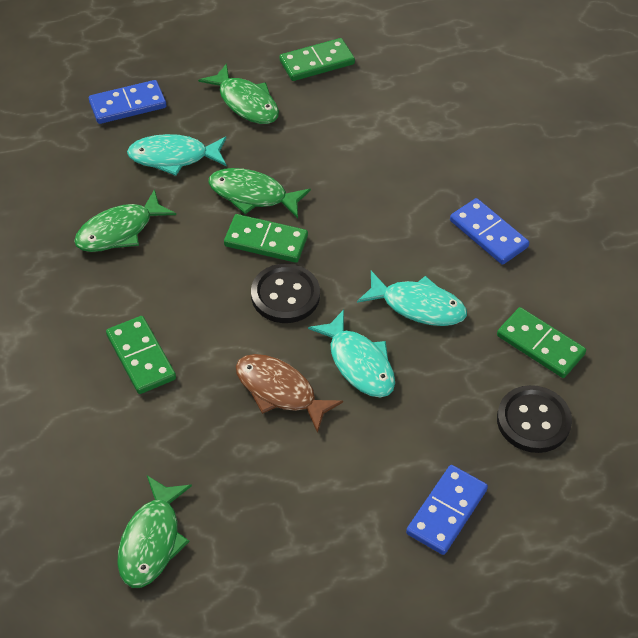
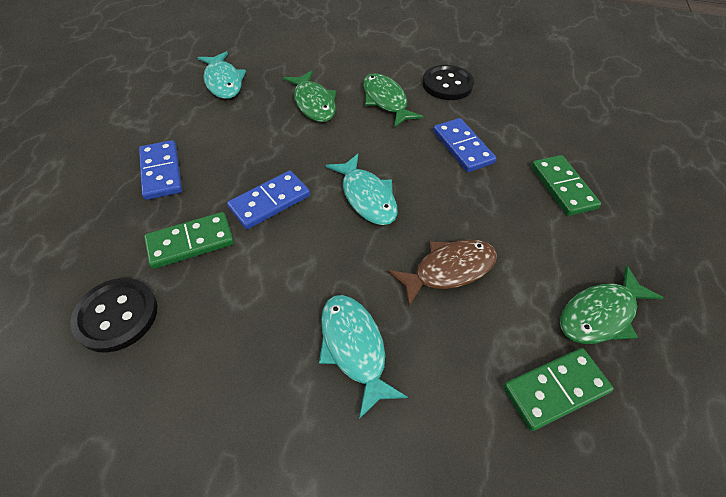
green domino: 4 -> 3
green fish: 4 -> 3

